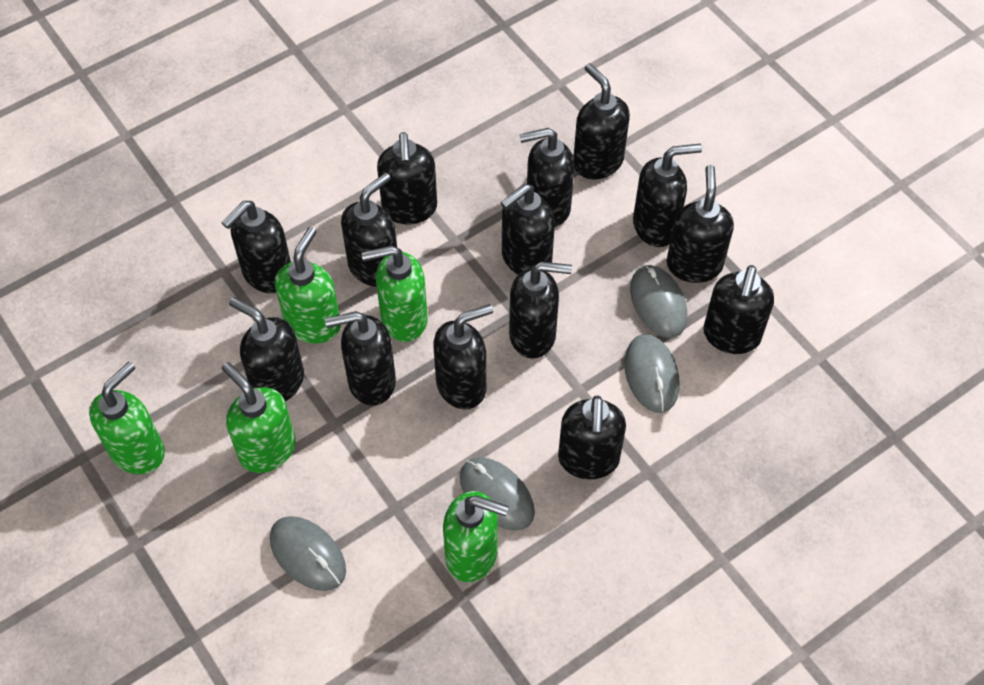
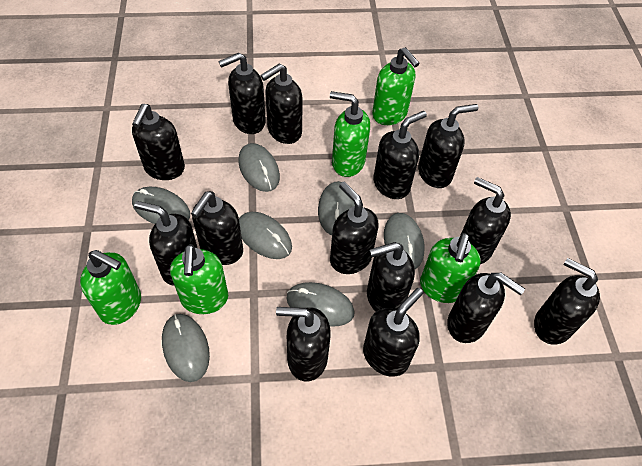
grey mouse: 4 -> 7

